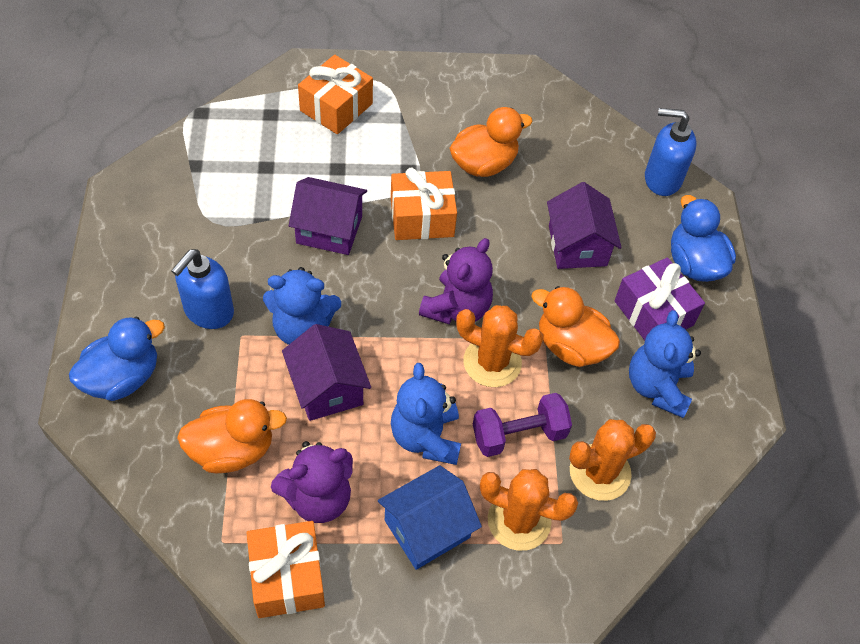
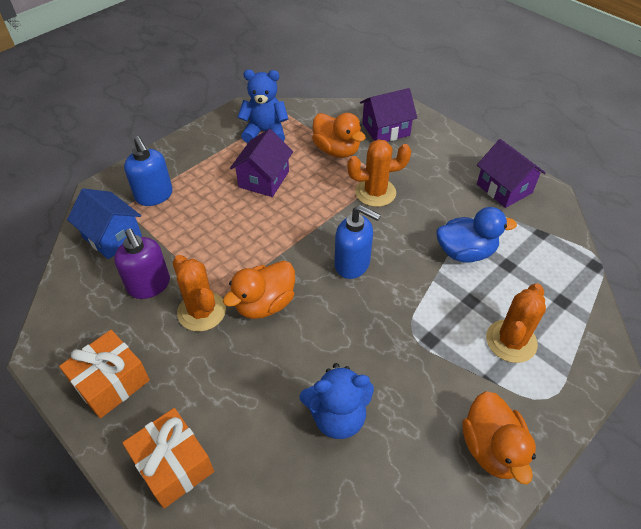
blue duck: 2 -> 1
blue teddy bear: 3 -> 2
orange gift: 3 -> 2
purple dumbbell: 1 -> 0
purple gift: 1 -> 0
purple soap dispenser: 0 -> 1
purple teddy bear: 2 -> 0

